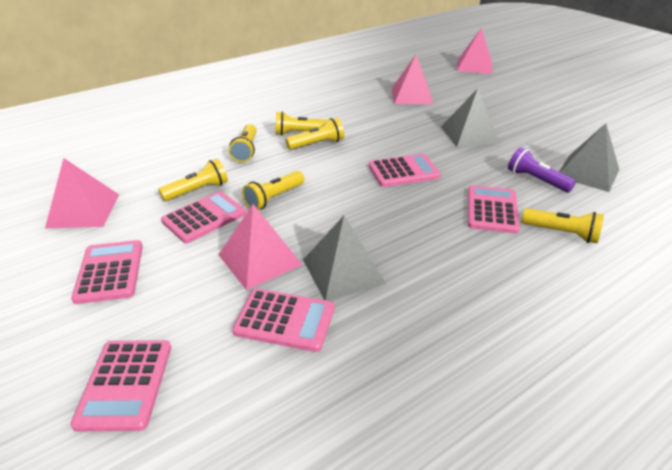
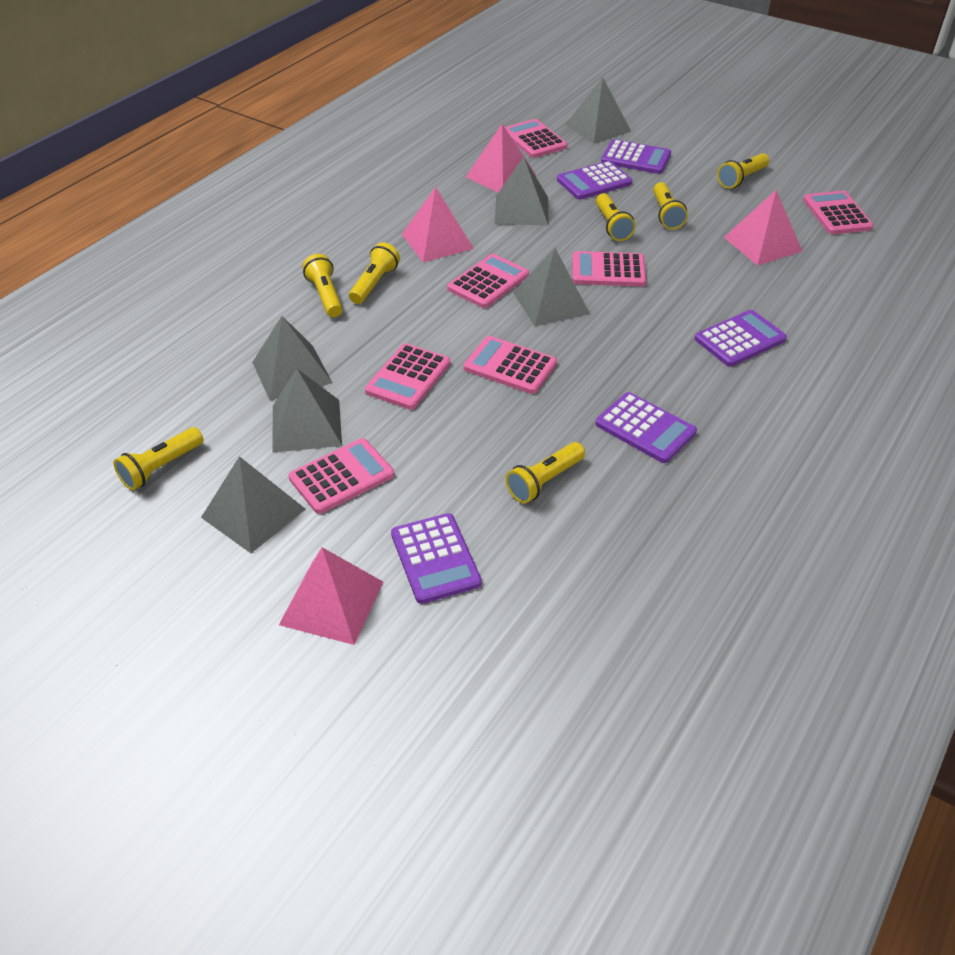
grey pyramid: 3 -> 6
pink calculator: 6 -> 7
purple calculator: 0 -> 5
purple flashlight: 1 -> 0
yellow flashlight: 6 -> 7

